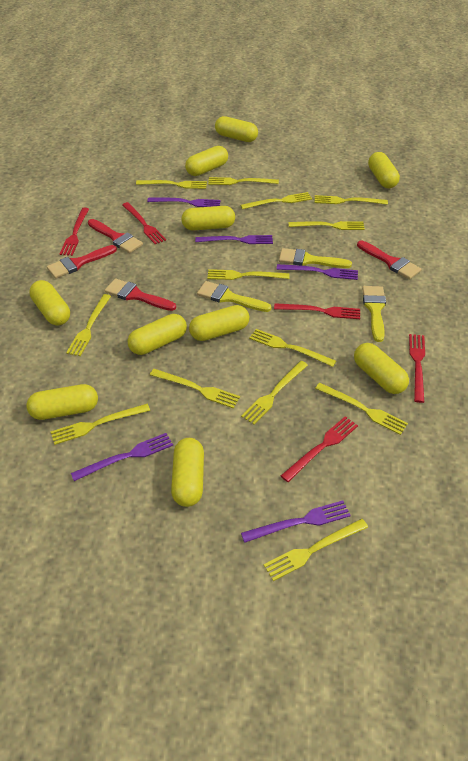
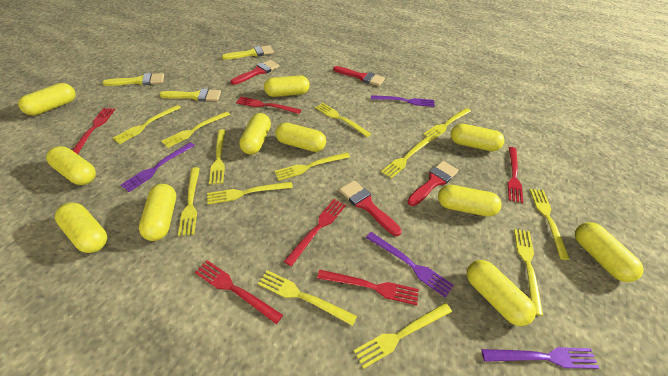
purple fork: 5 -> 4
red fork: 5 -> 6
yellow capsule: 10 -> 11

